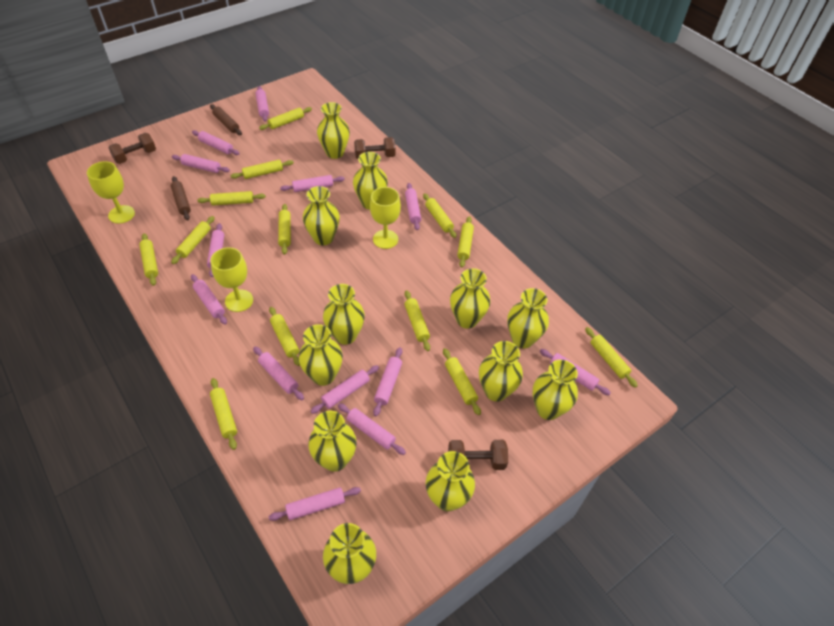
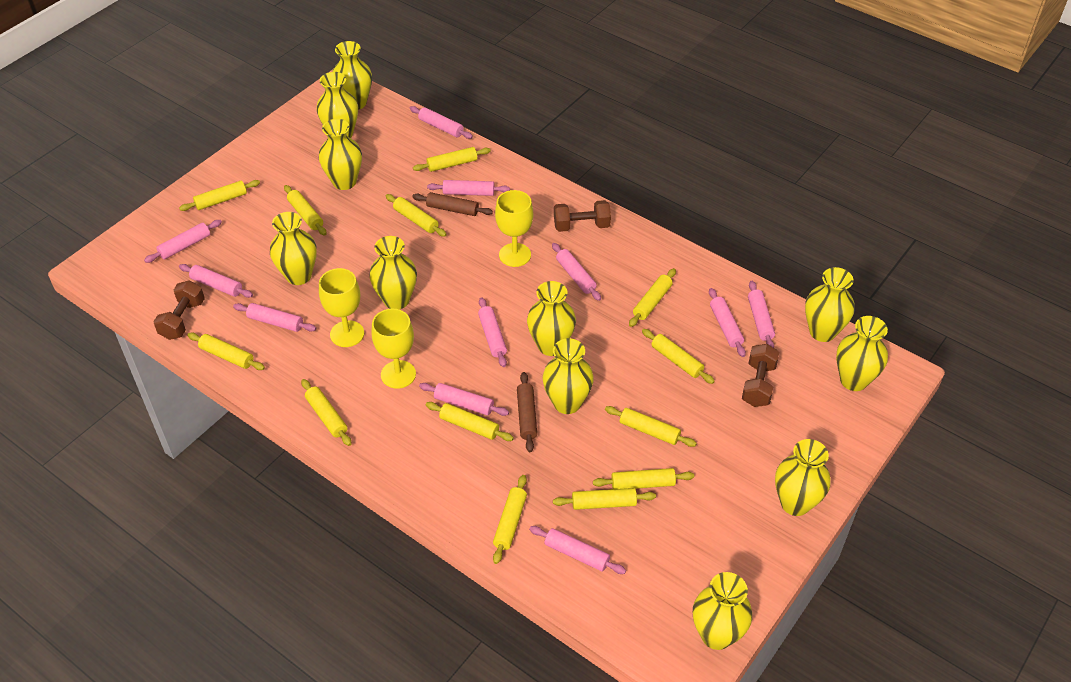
pink rolling pin: 13 -> 11
yellow vase: 12 -> 11

